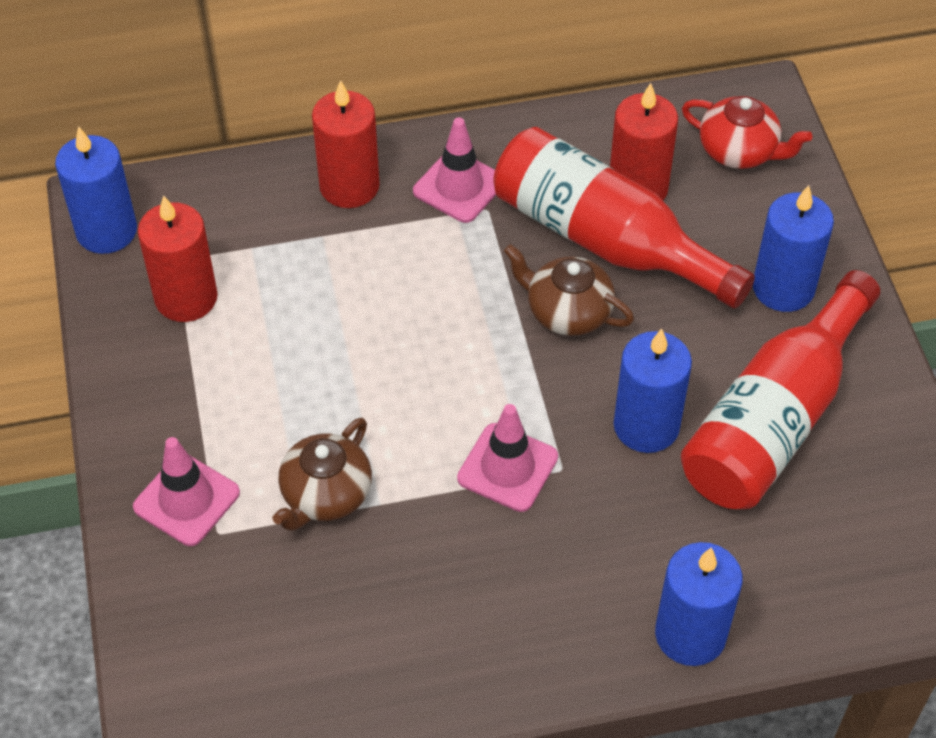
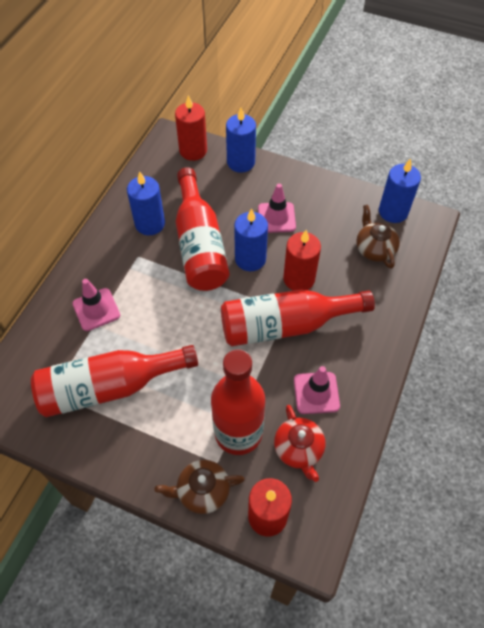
red bottle: 2 -> 4

